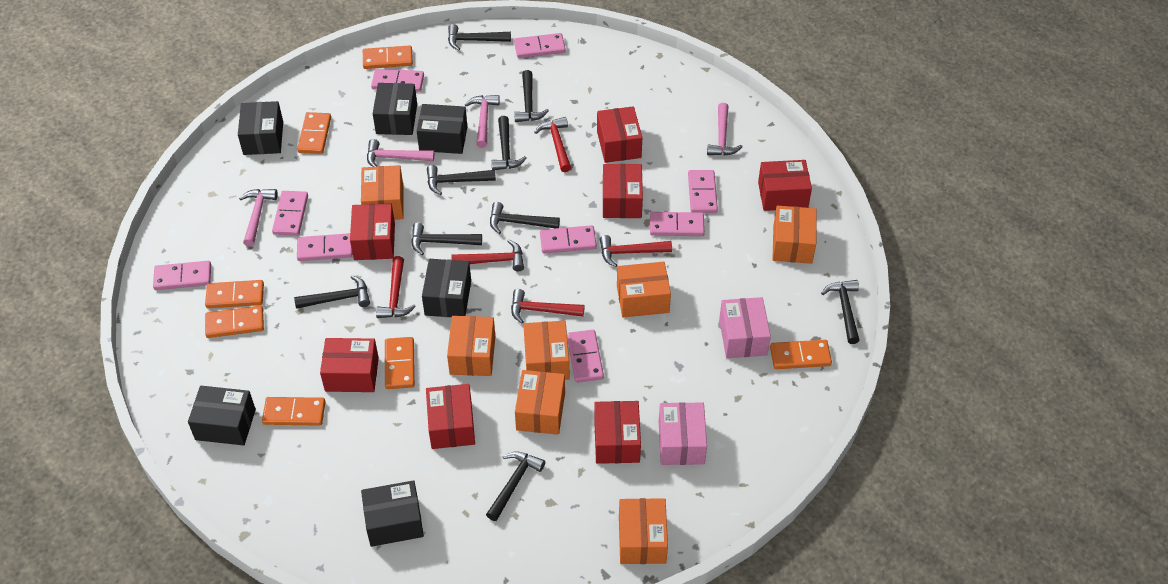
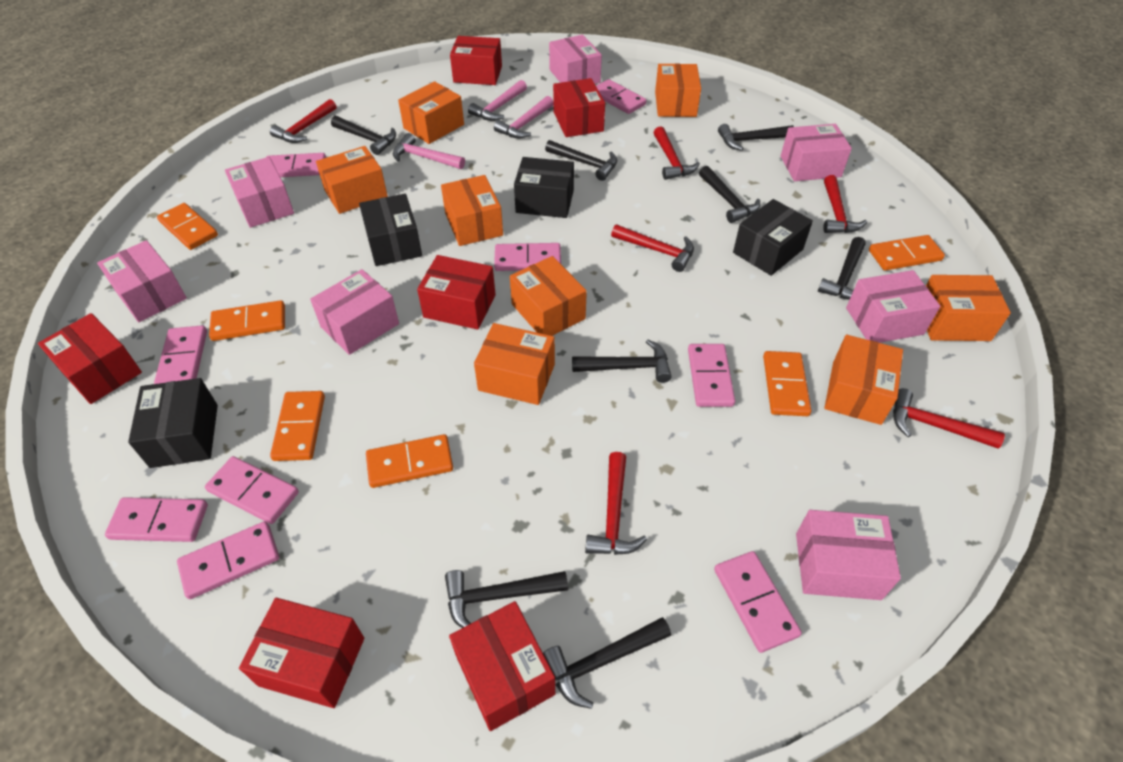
black box: 6 -> 4
black hammer: 9 -> 8
orange box: 7 -> 8
orange domino: 7 -> 6
pink box: 2 -> 7
pink hammer: 4 -> 3
red box: 7 -> 6
red hammer: 5 -> 6

